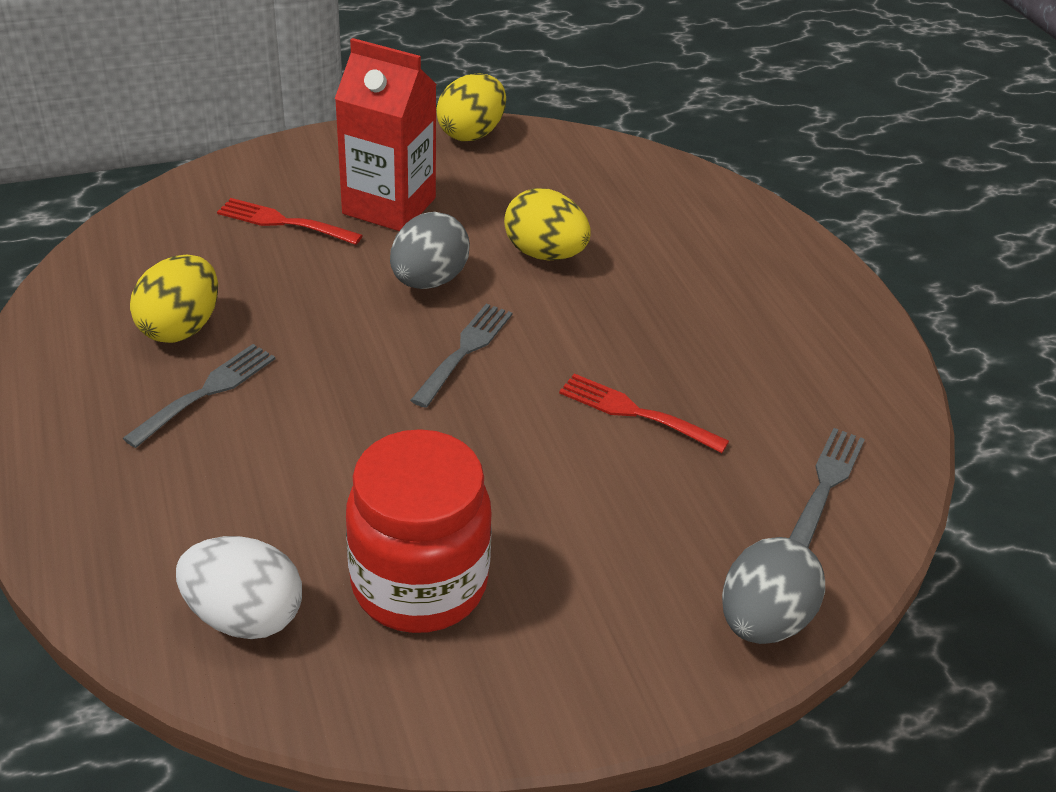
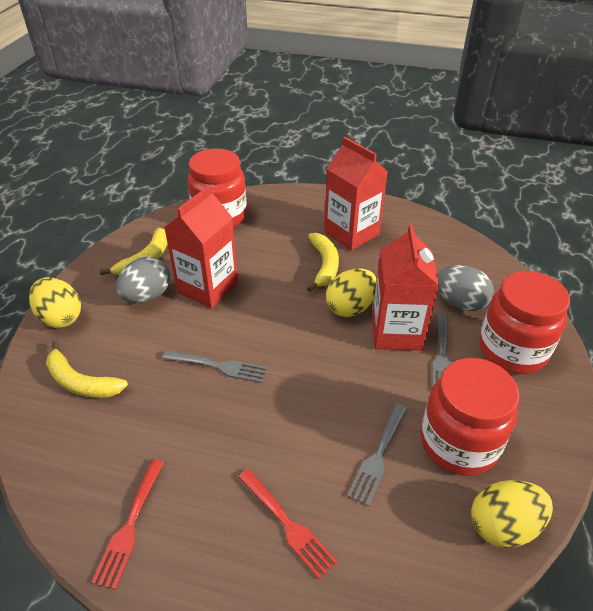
red carton: 1 -> 3
red jar: 1 -> 3
white egg: 1 -> 0
yellow banana: 0 -> 3

